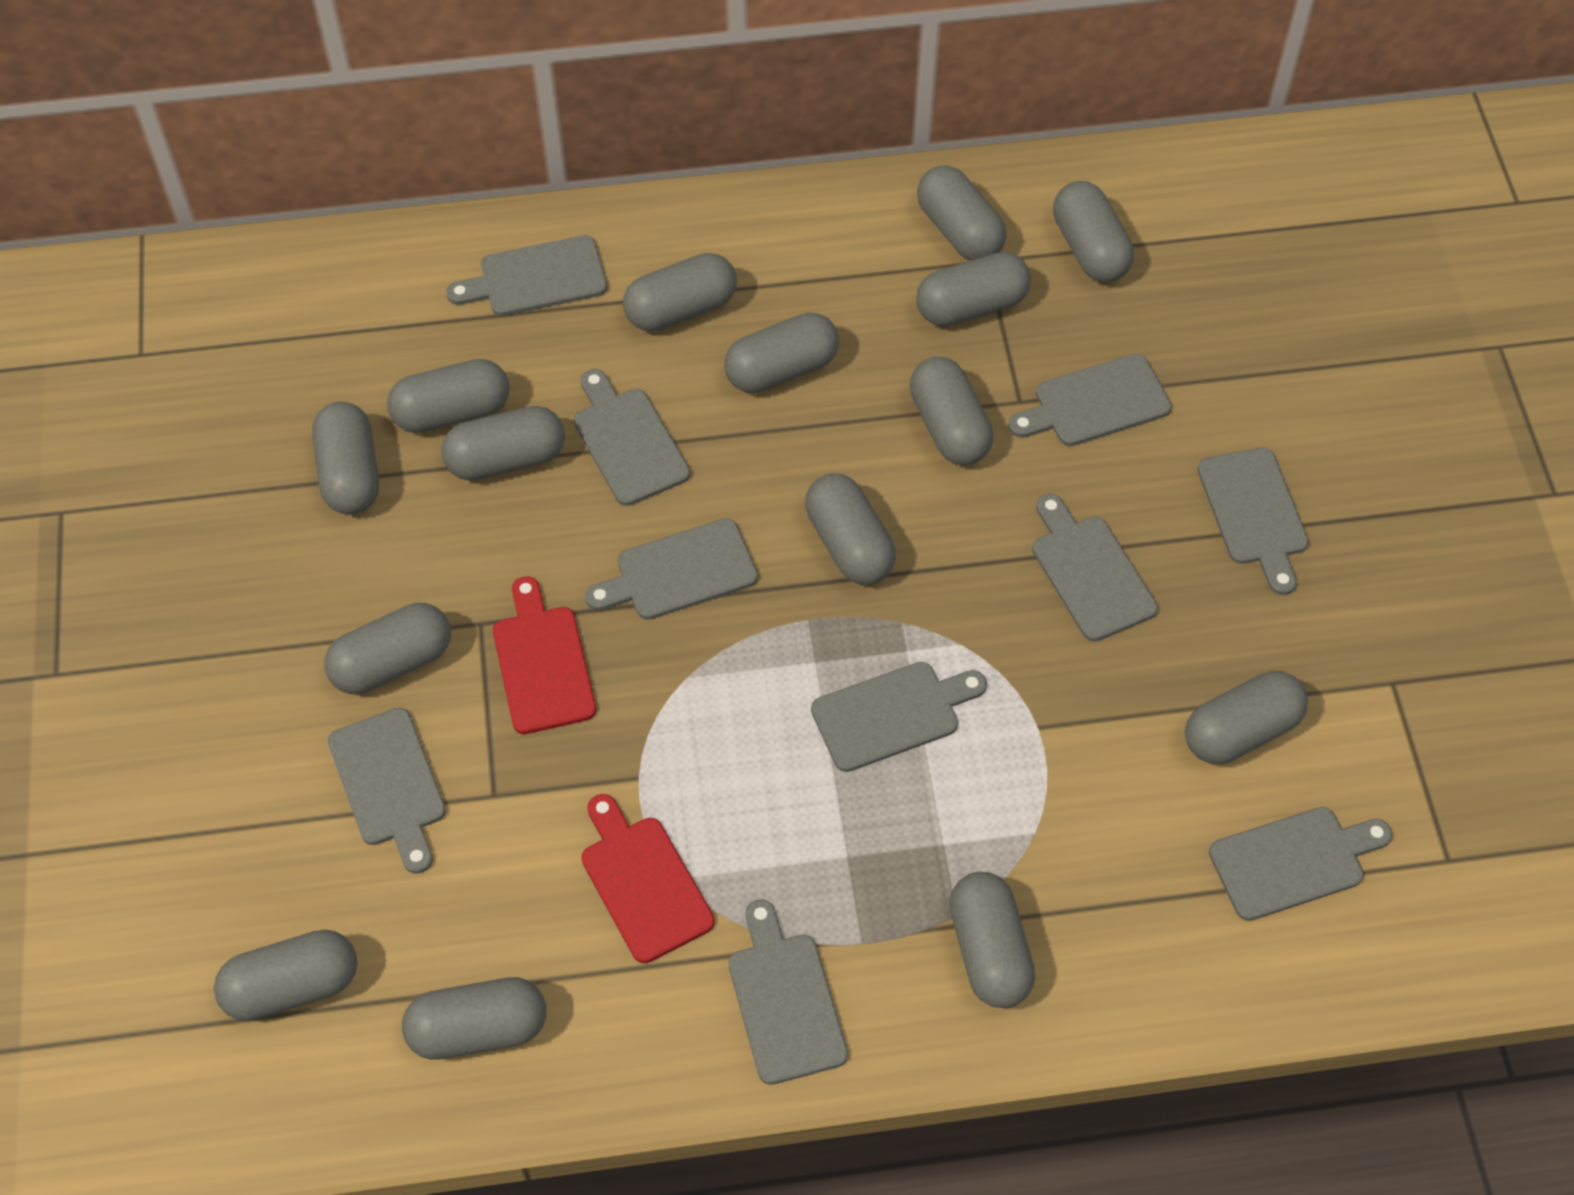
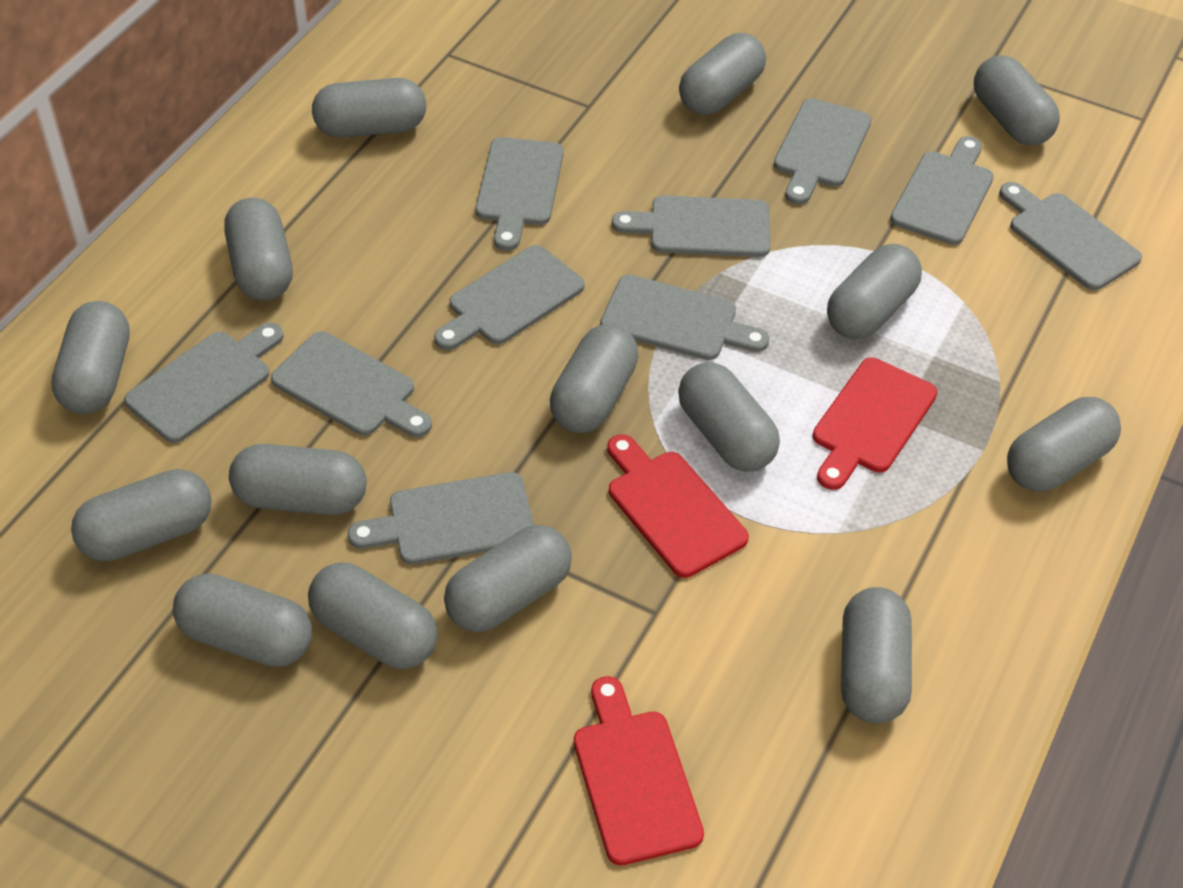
red cutting board: 2 -> 3

